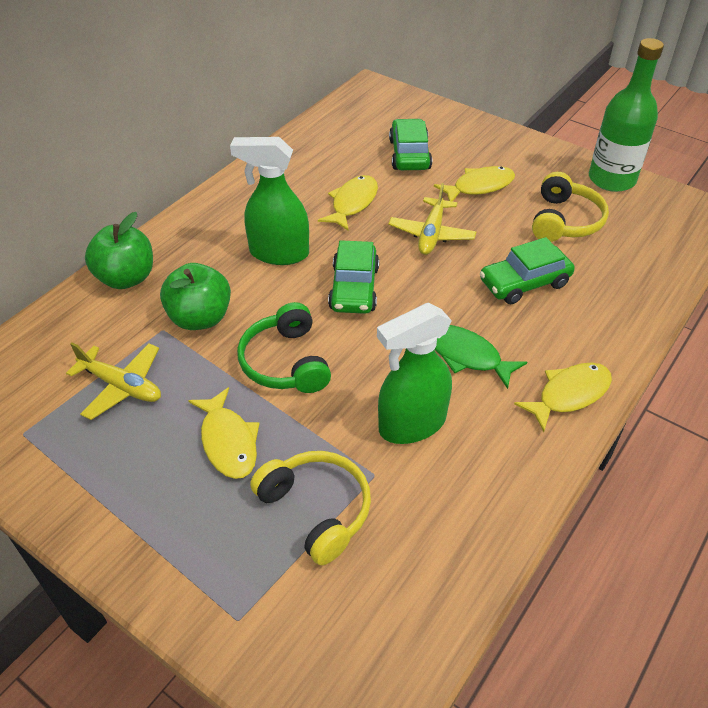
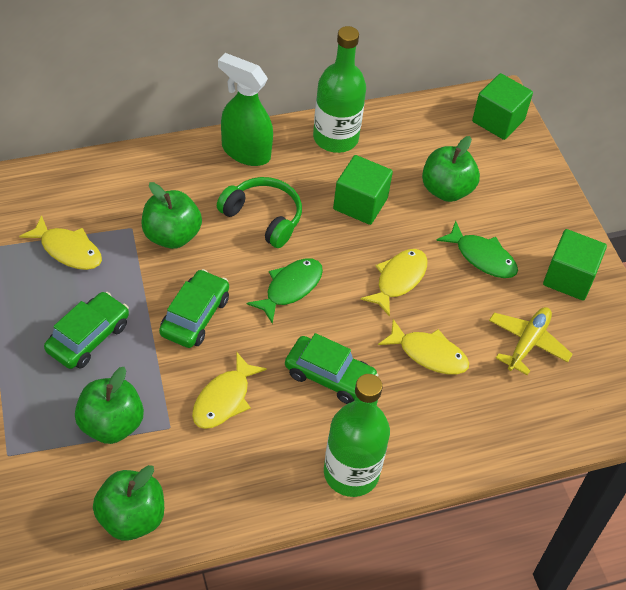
green apple: 2 -> 4
green bottle: 1 -> 2
green cube: 0 -> 3
green fish: 1 -> 2
green spray bottle: 2 -> 1
yellow headphones: 2 -> 0
yellow plane: 2 -> 1

